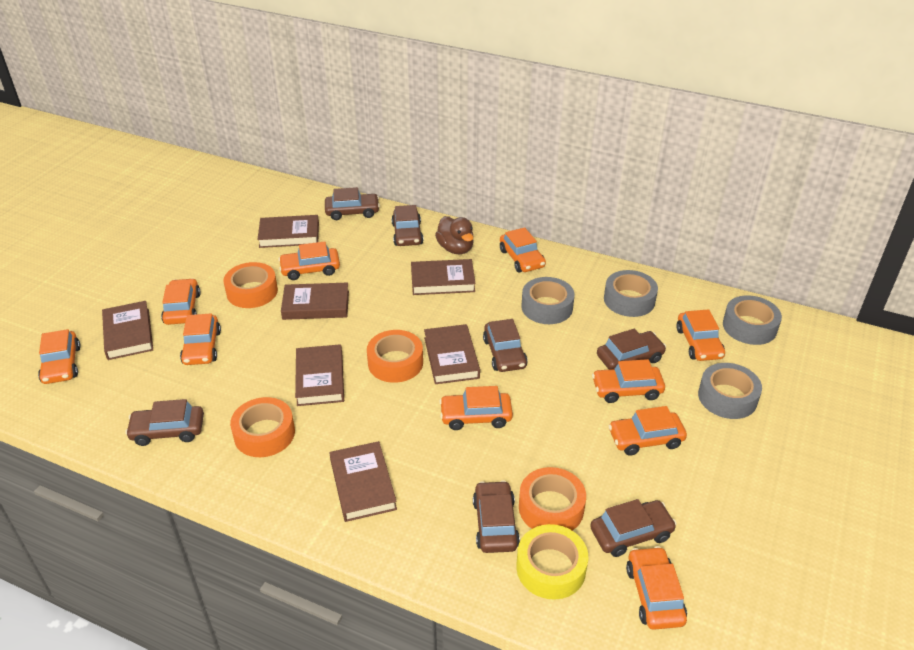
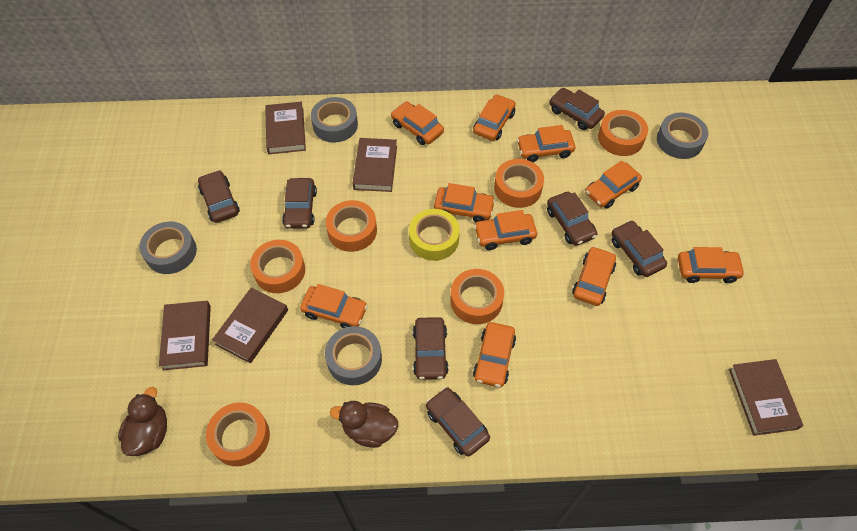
brown book: 7 -> 5
brown duck: 1 -> 2
orange tape: 4 -> 6

